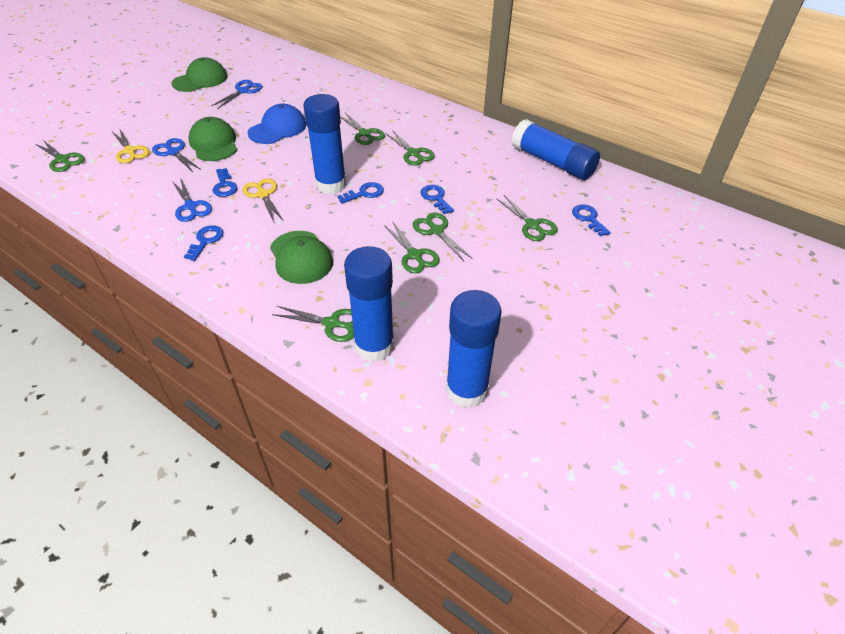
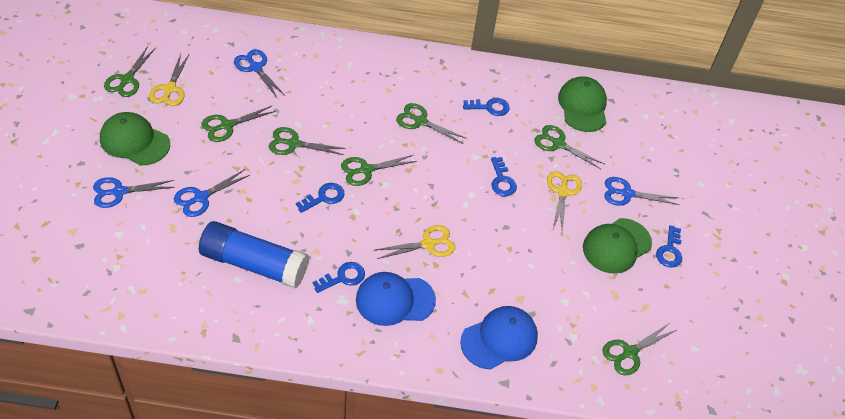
blue cap: 1 -> 2
blue glue stick: 4 -> 1
blue scissors: 3 -> 4
yellow scissors: 2 -> 3

